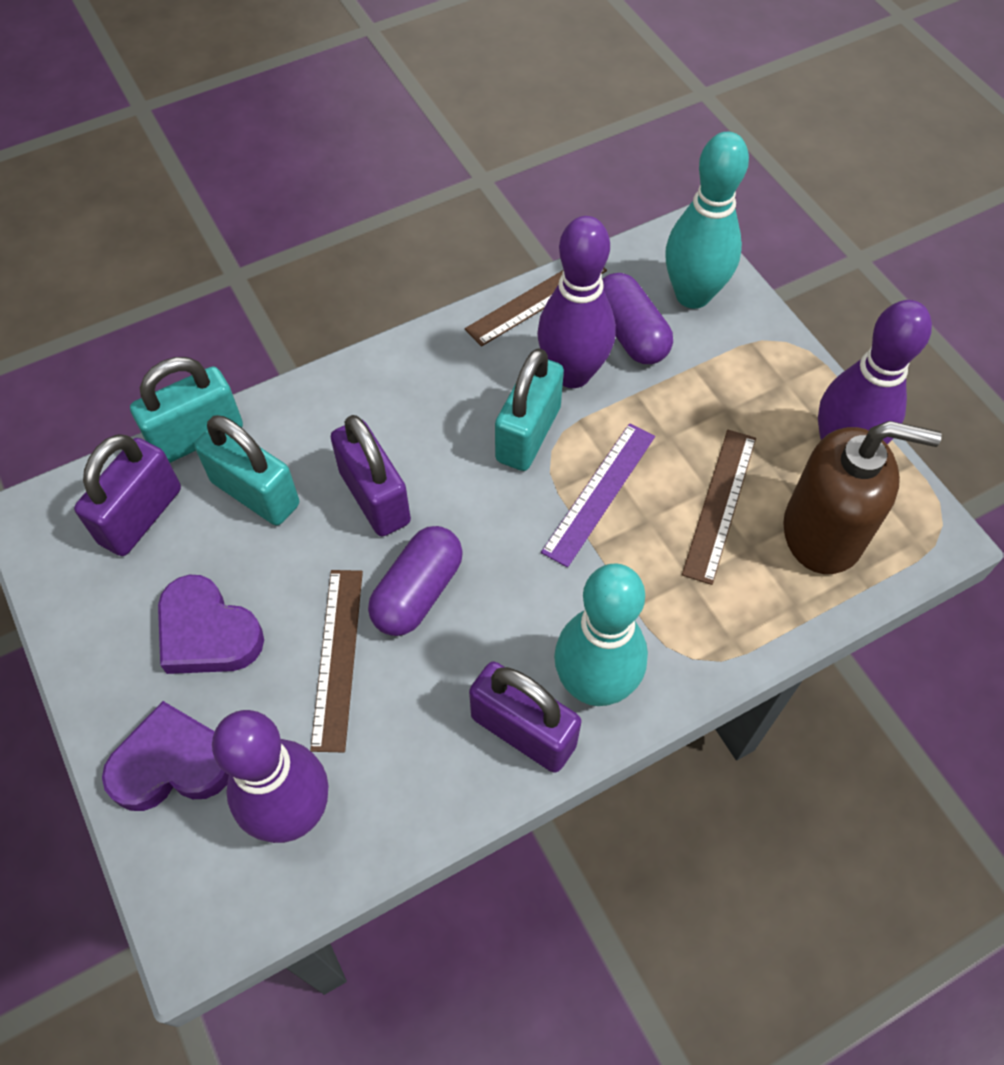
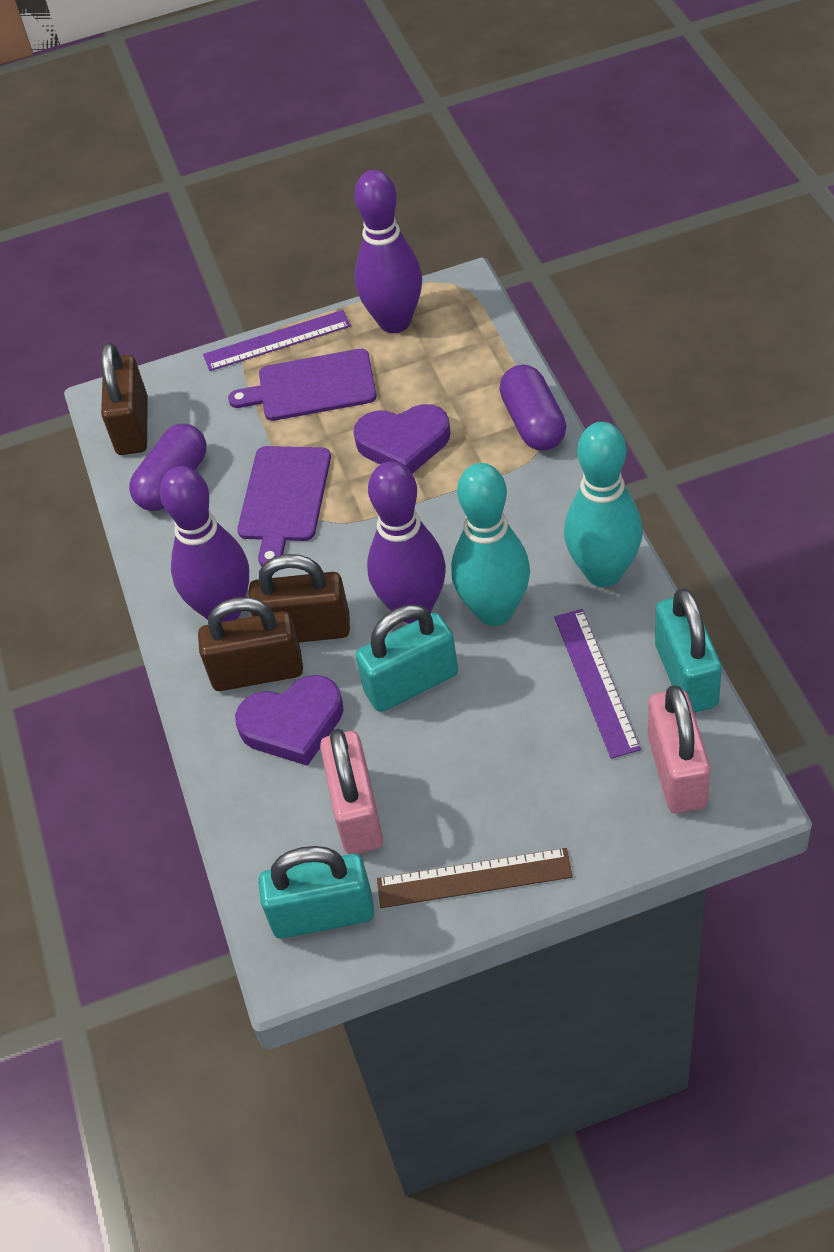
brown padlock: 0 -> 3
brown ruler: 3 -> 1
brown soap dispenser: 1 -> 0
pink padlock: 0 -> 2
purple cutting board: 0 -> 2
purple padlock: 3 -> 0
purple ruler: 1 -> 2

